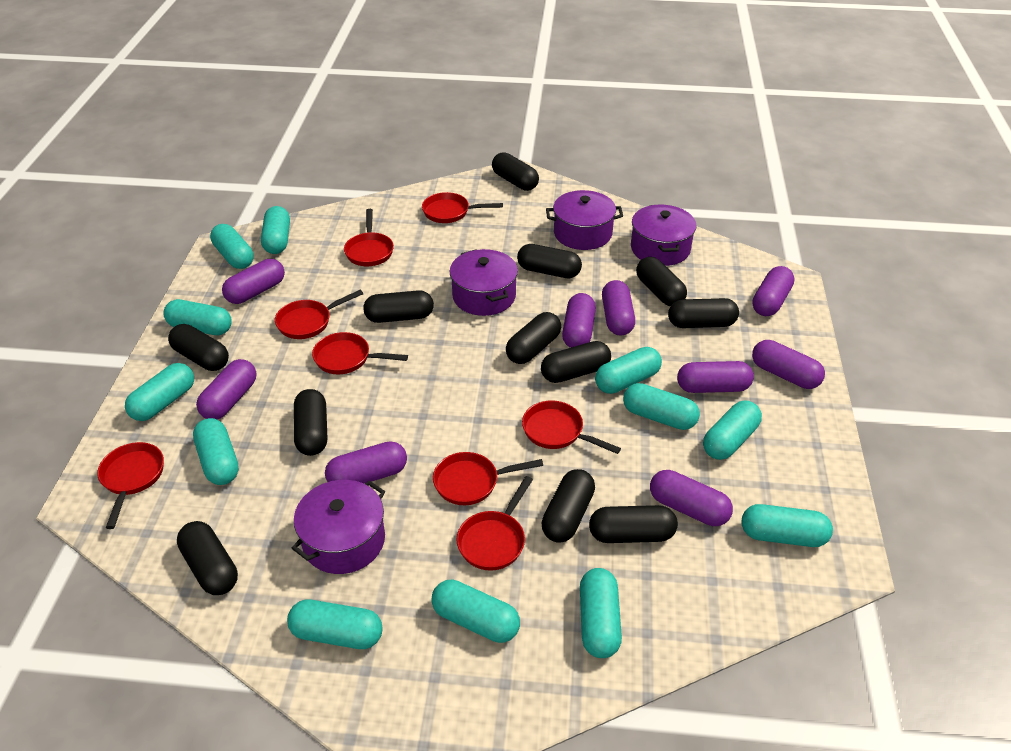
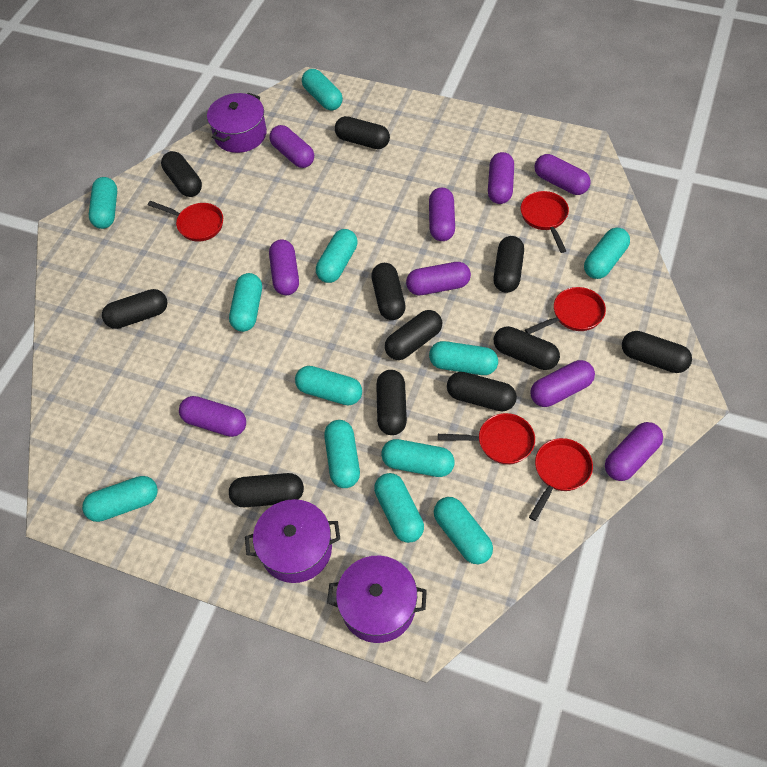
black capsule: 12 -> 11
purple pot: 4 -> 3
red pan: 8 -> 5

